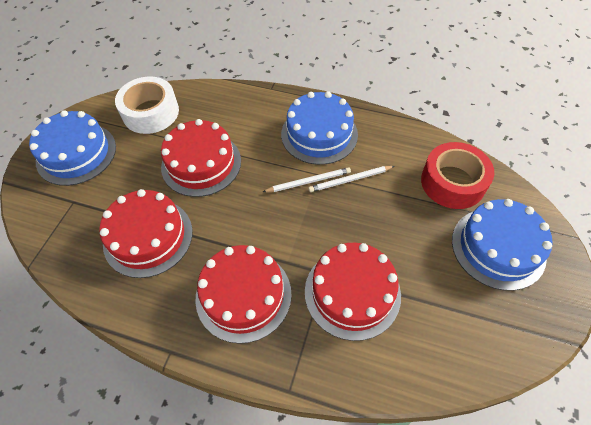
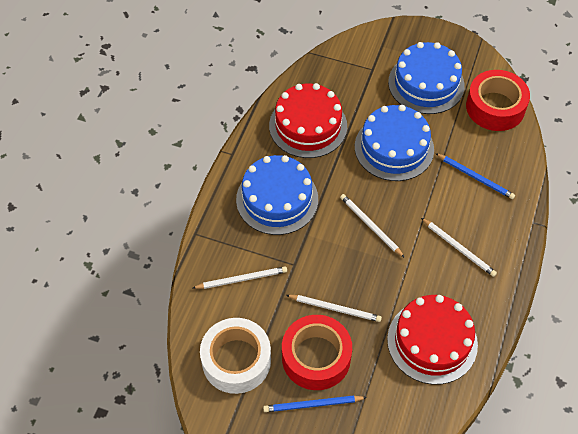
blue pencil: 0 -> 2
red cake: 4 -> 2
red tape: 1 -> 2
white pencil: 2 -> 4

